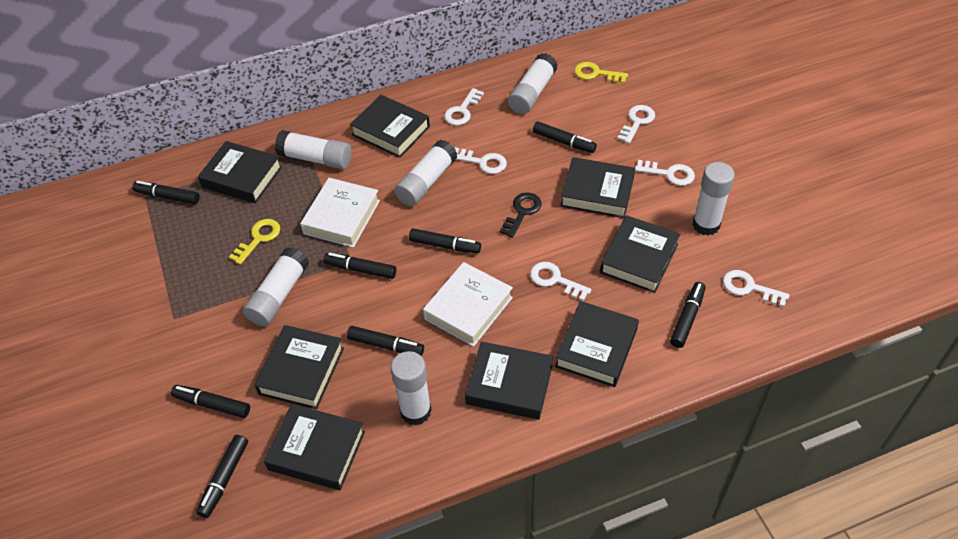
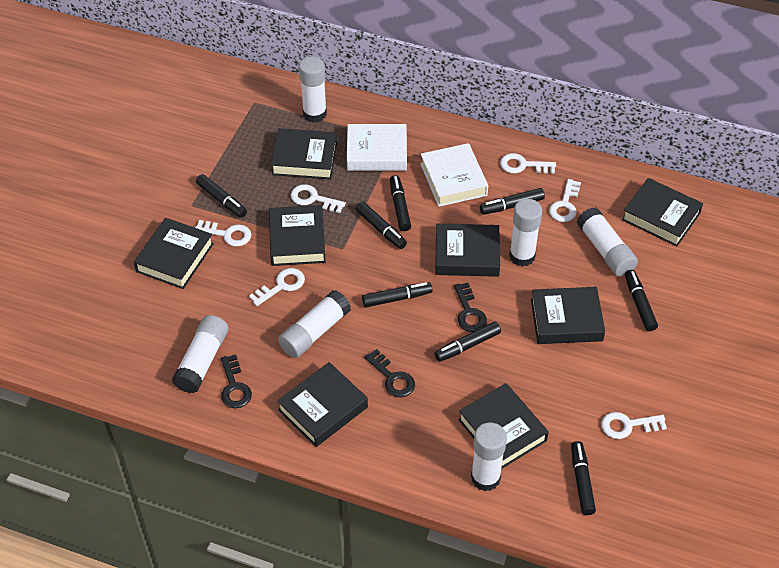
black key: 1 -> 3
yellow key: 2 -> 0

